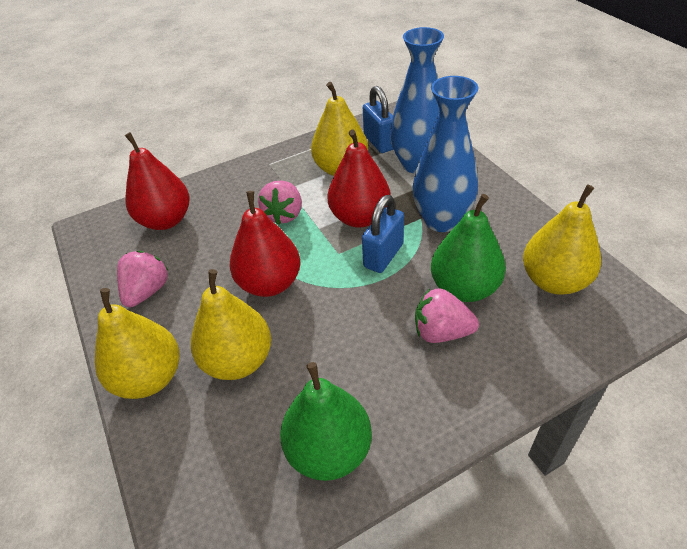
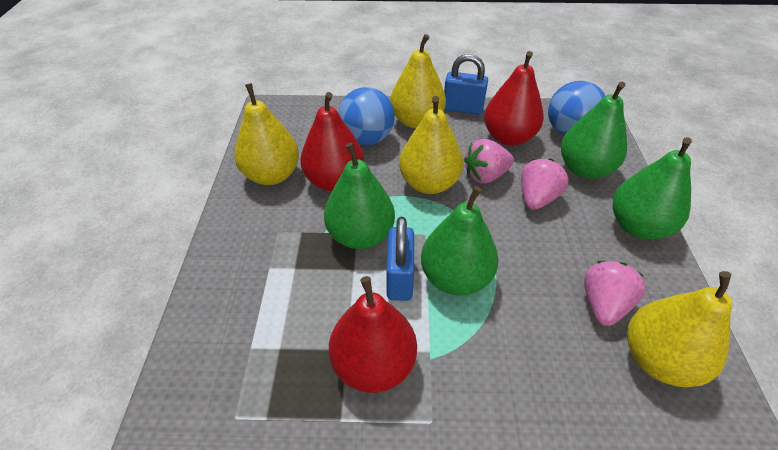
blue ball: 0 -> 2
blue vase: 2 -> 0
green pear: 2 -> 4

